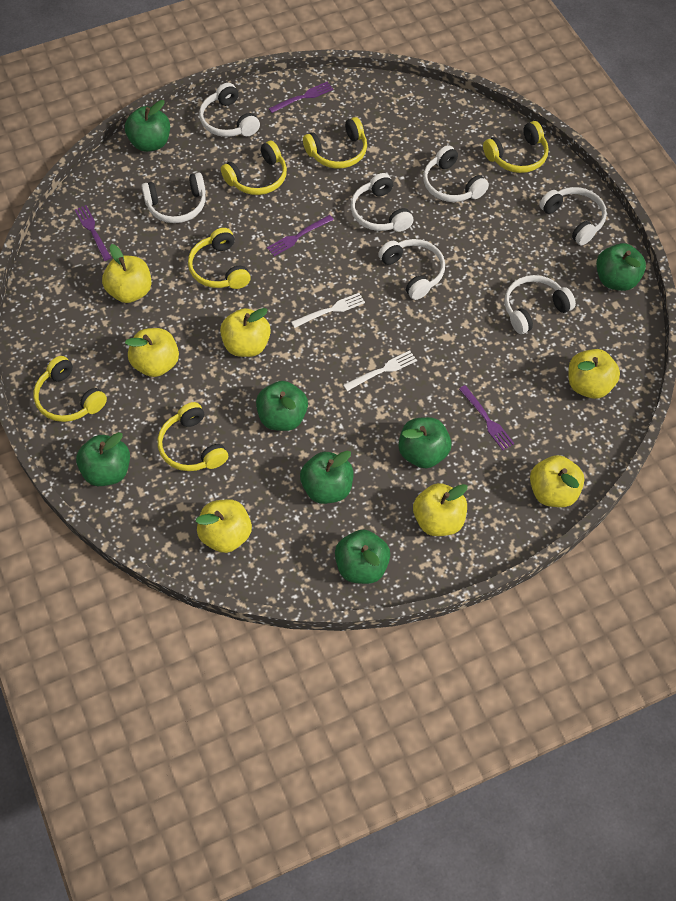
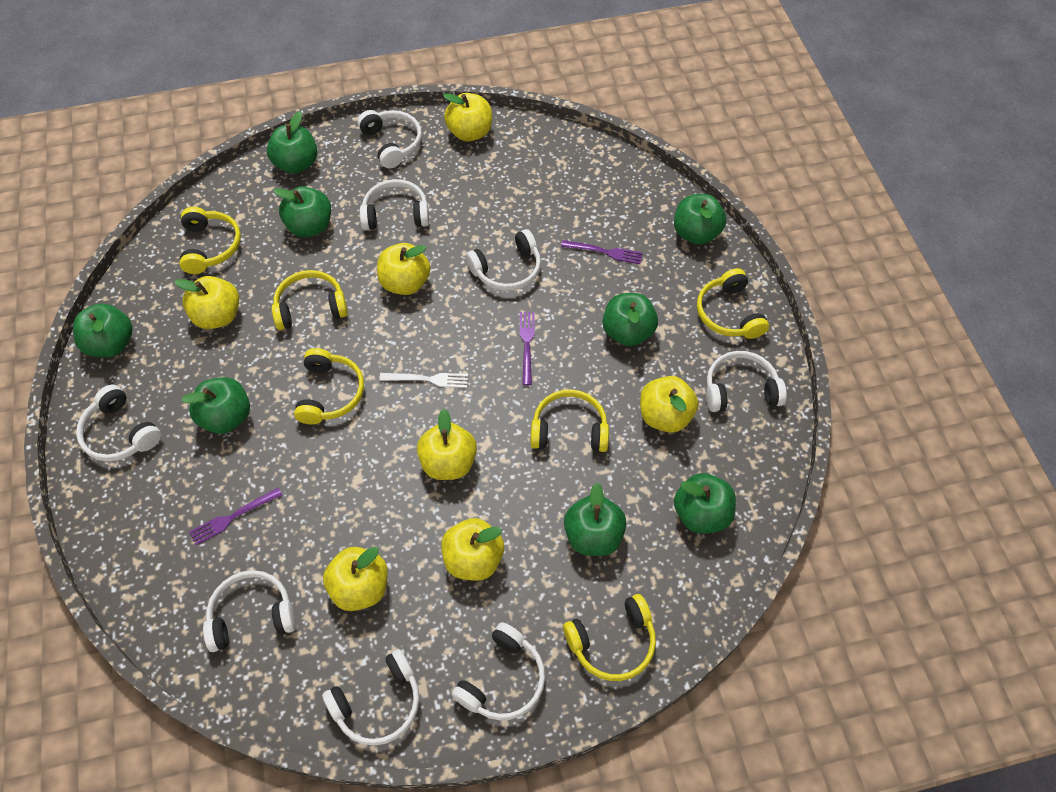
green apple: 7 -> 8
purple fork: 4 -> 3
white fork: 2 -> 1
white headphones: 7 -> 8

